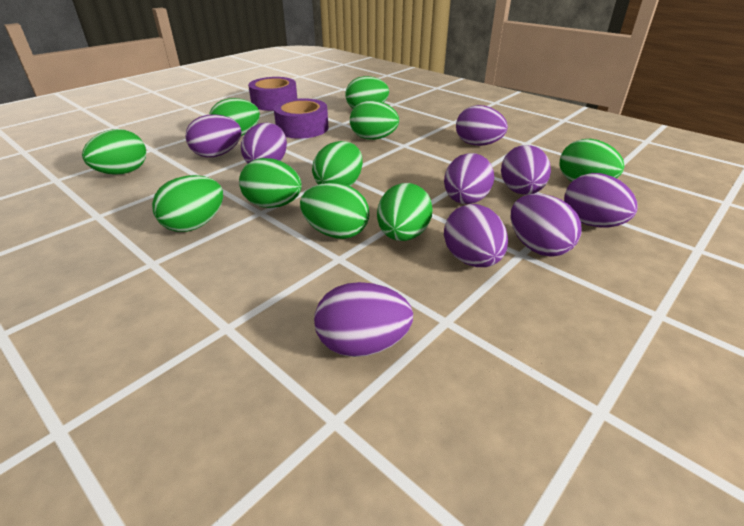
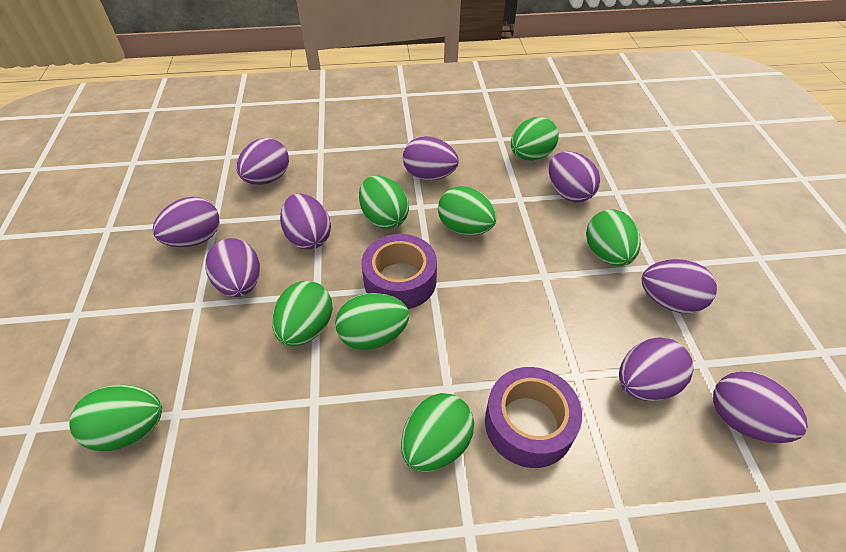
green egg: 10 -> 8

